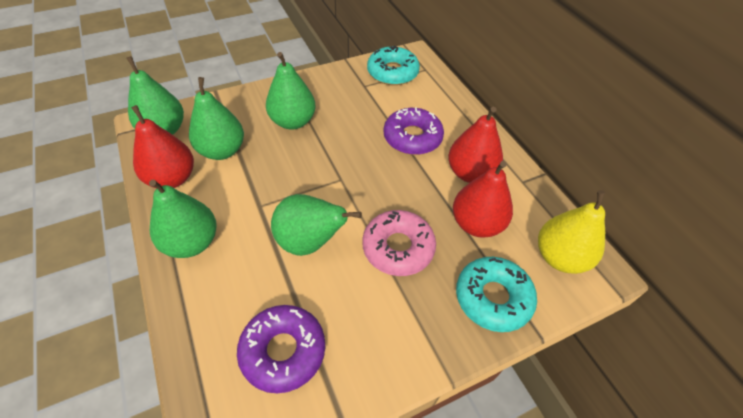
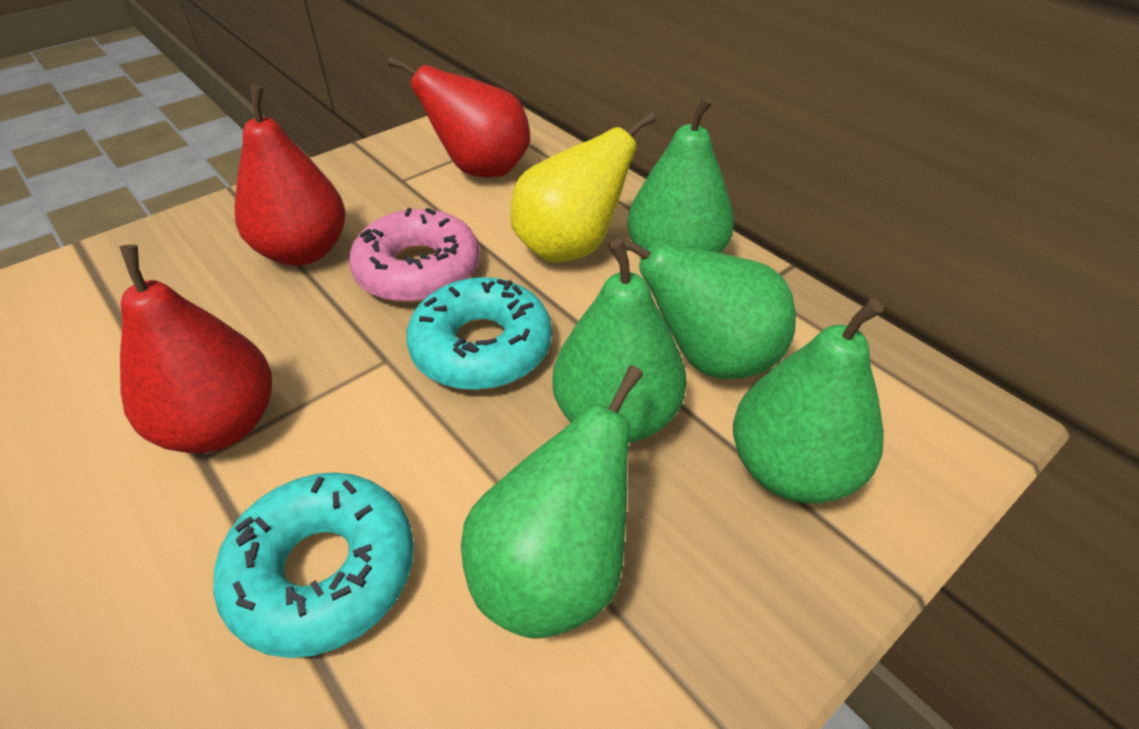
purple donut: 2 -> 0

